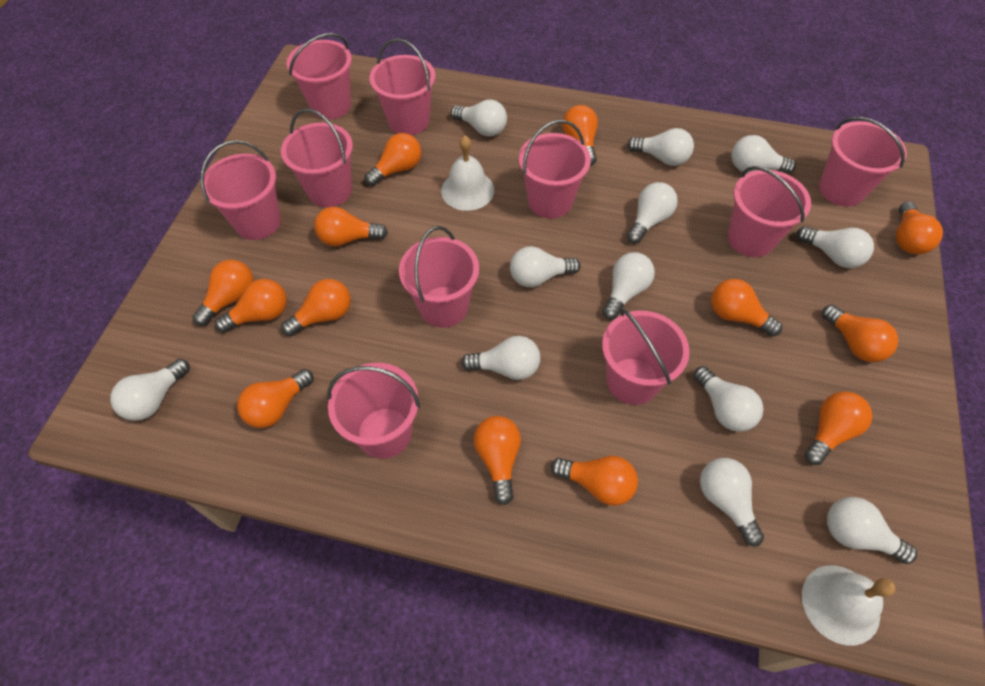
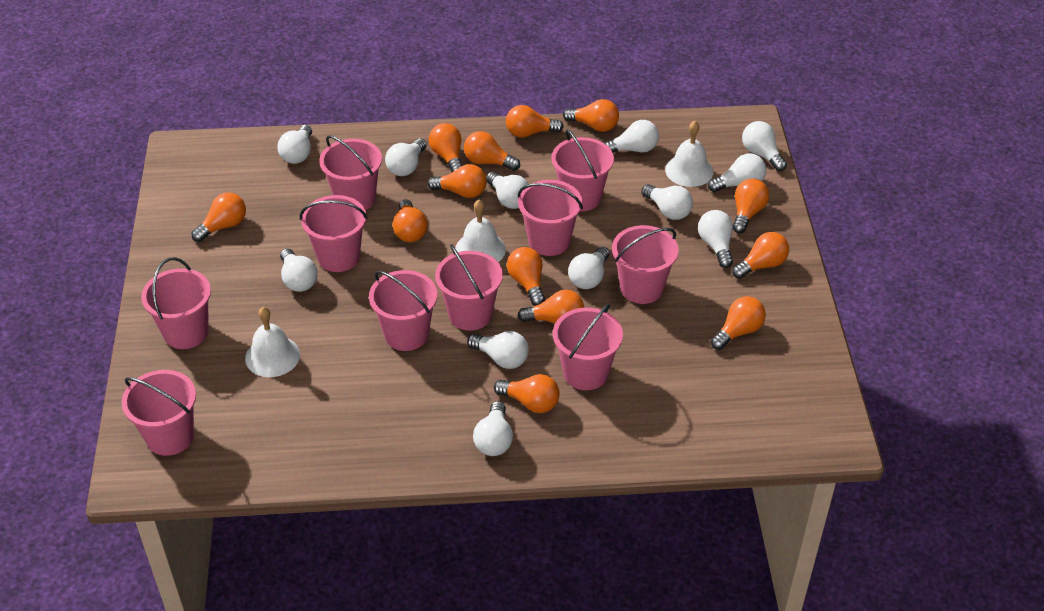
white bell: 2 -> 3

